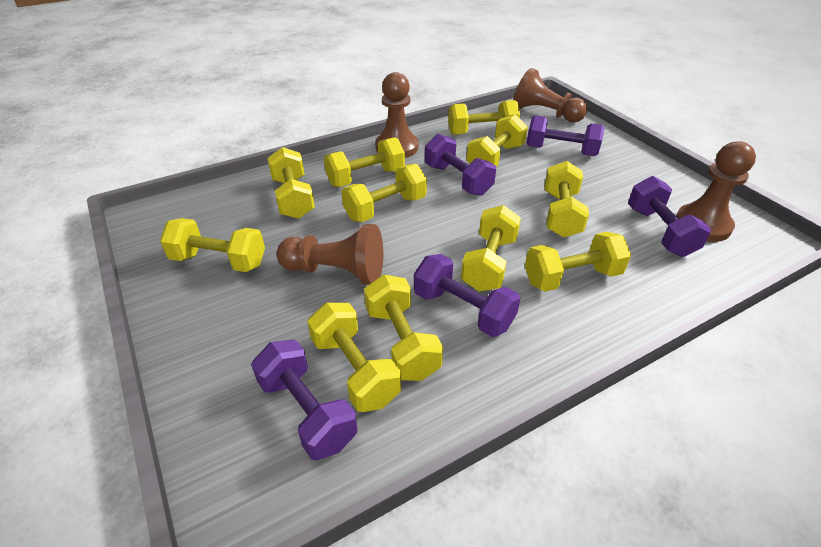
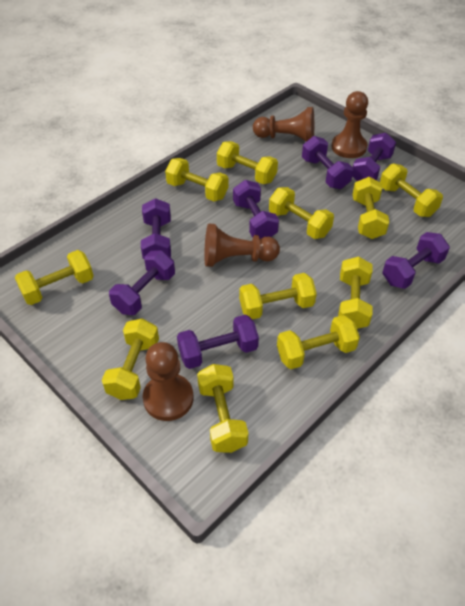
purple dumbbell: 5 -> 7

